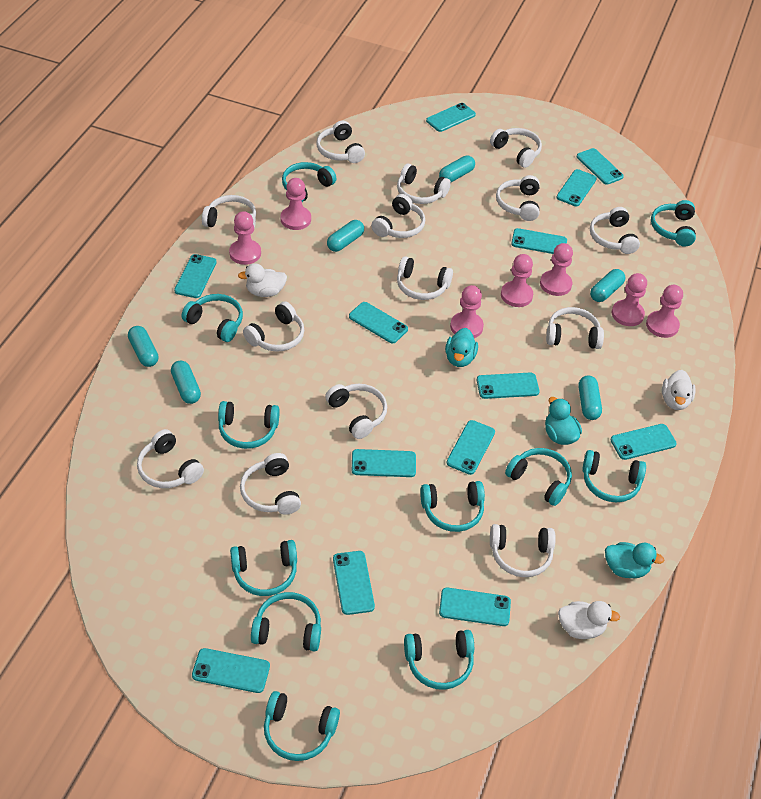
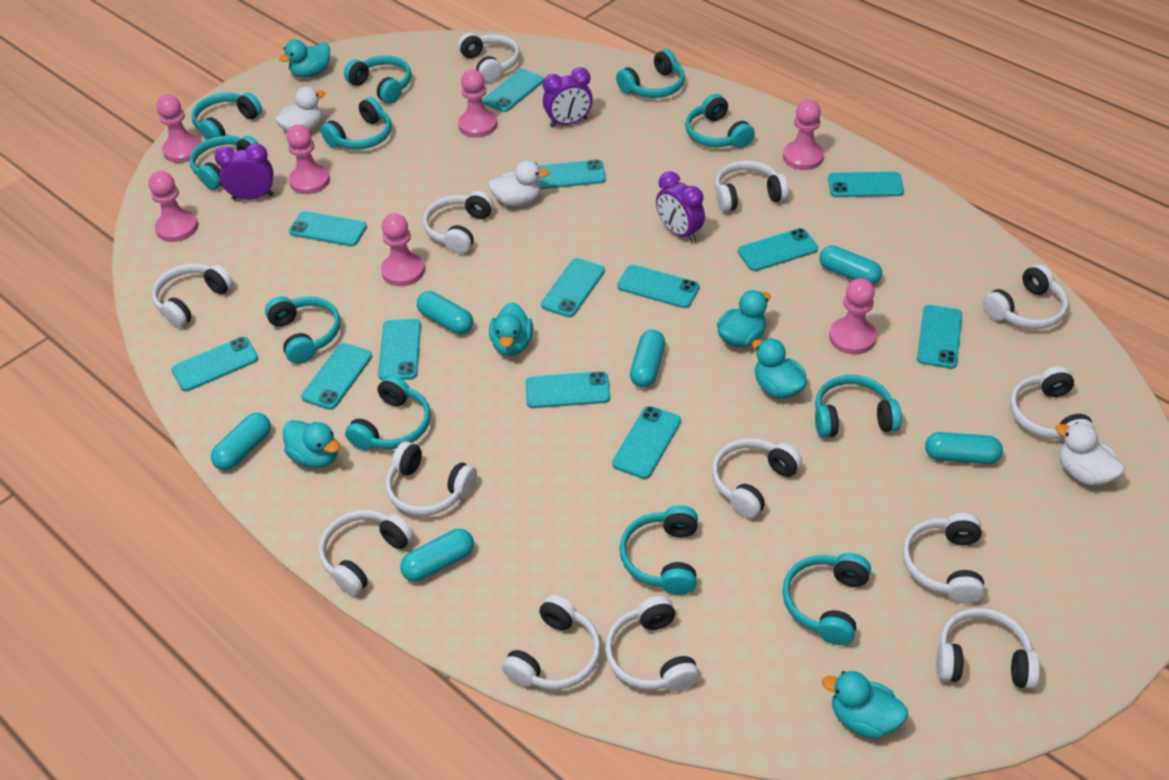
purple clock: 0 -> 3
turquoise duck: 3 -> 6
white headphones: 14 -> 13

